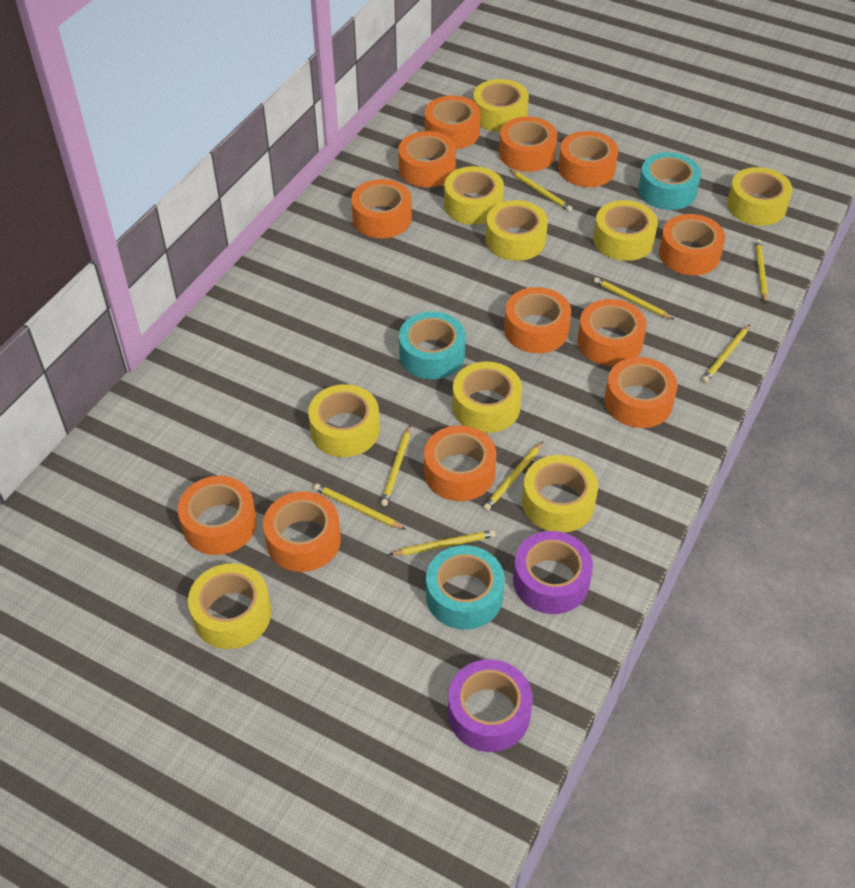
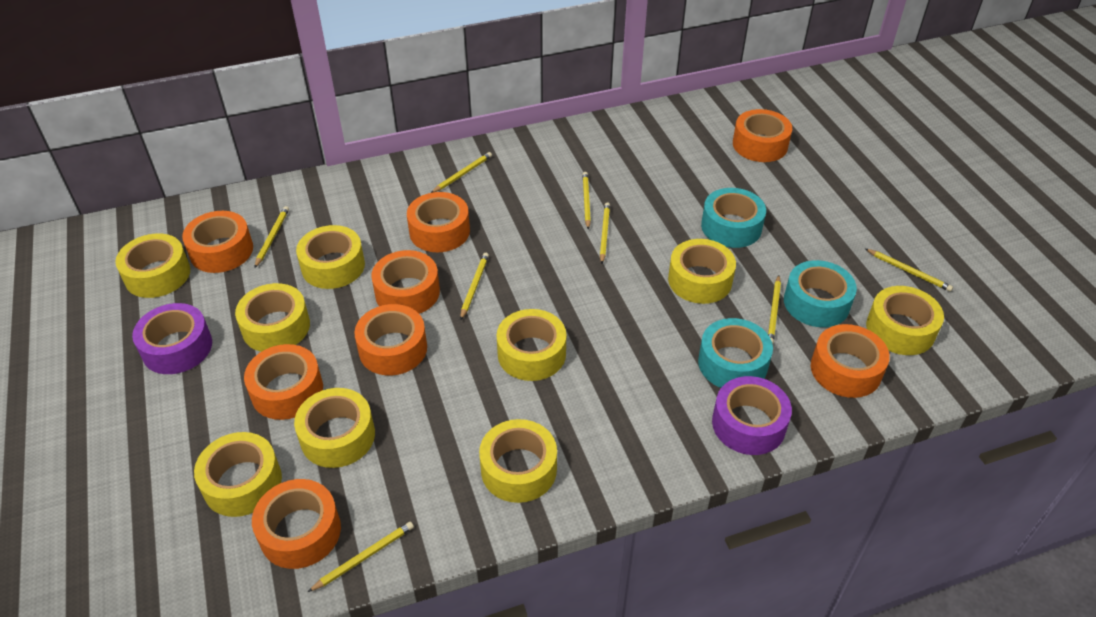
orange tape: 12 -> 8

